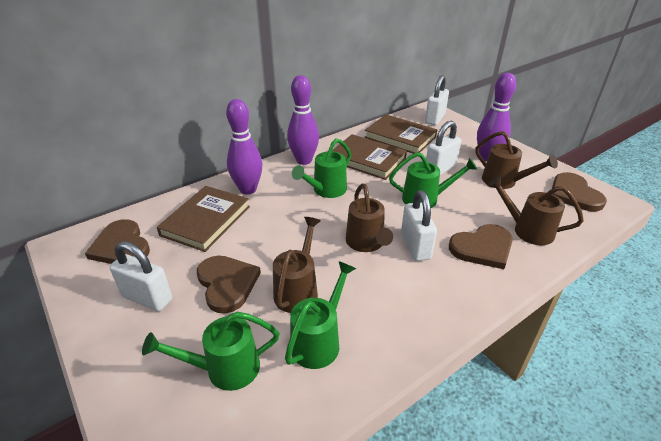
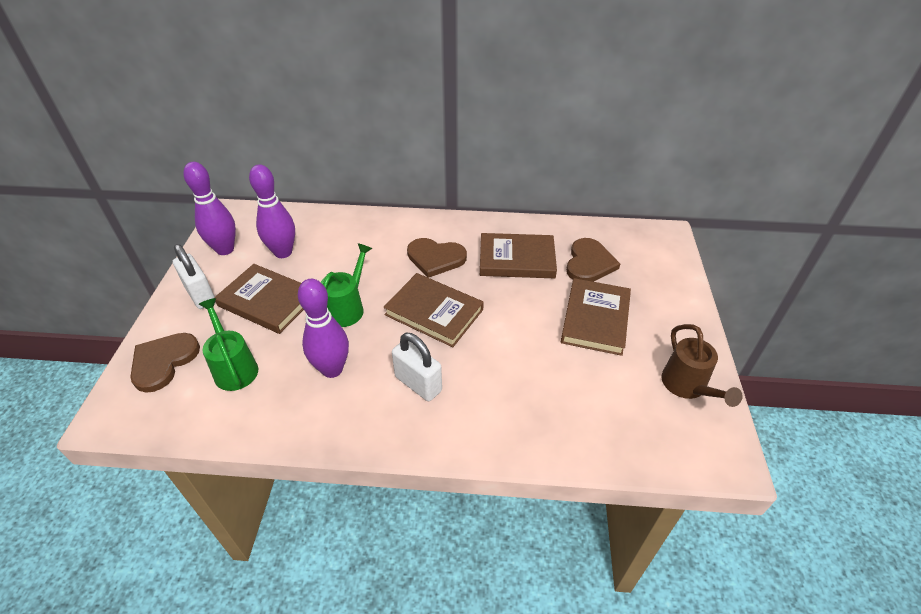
brown book: 3 -> 4
brown heart: 4 -> 3
brown watering can: 4 -> 1
green watering can: 4 -> 2
white padlock: 4 -> 2

